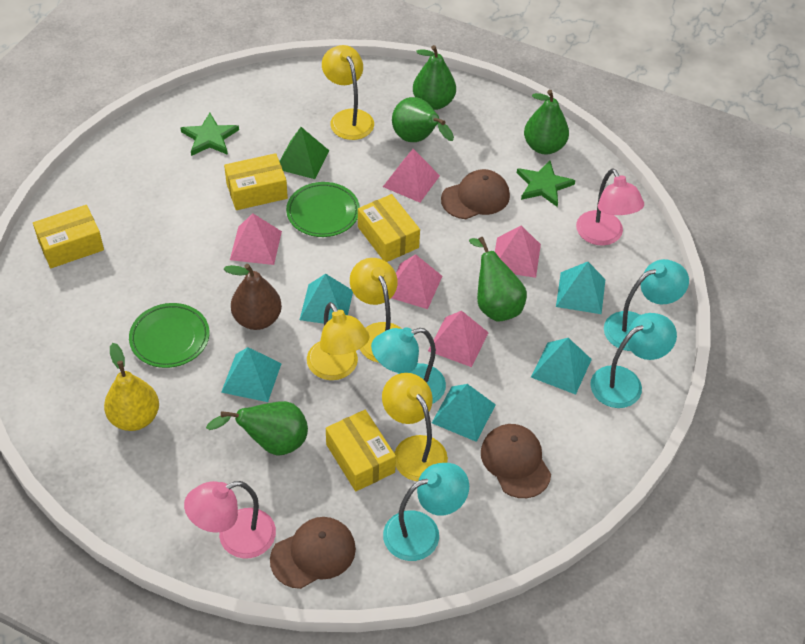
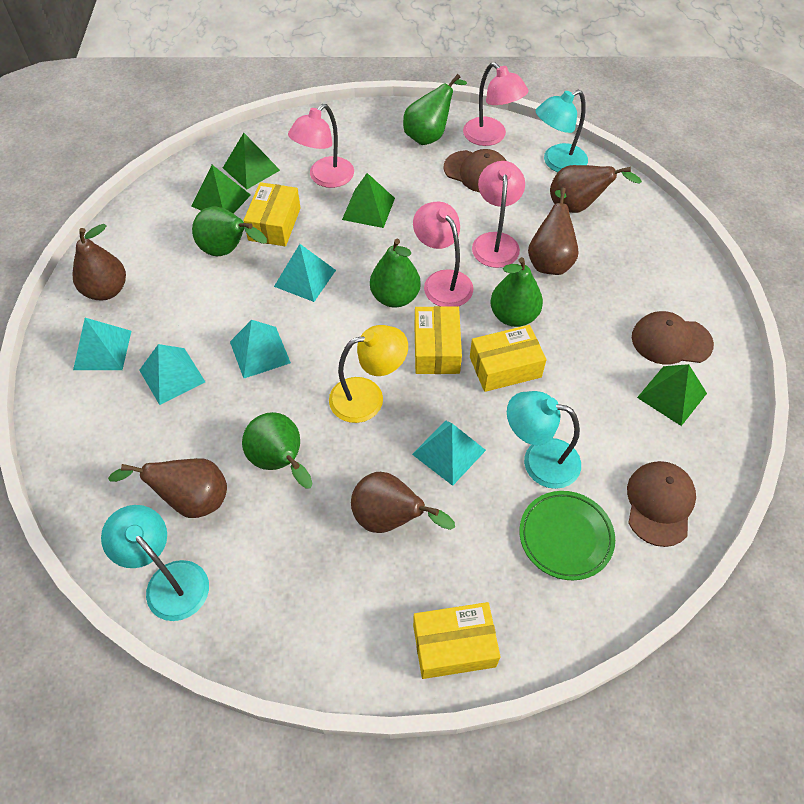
brown pear: 1 -> 5
green plate: 2 -> 1
green pyramid: 1 -> 4
green star: 2 -> 0
pink lamp: 2 -> 4
pink pyramid: 5 -> 0
turquoise lamp: 4 -> 3
yellow lamp: 4 -> 1
yellow pear: 1 -> 0

